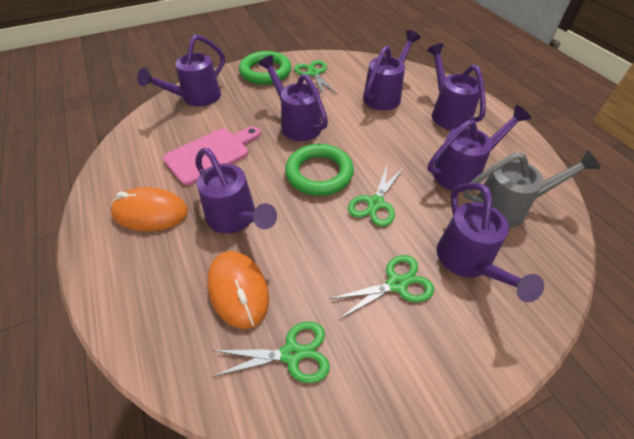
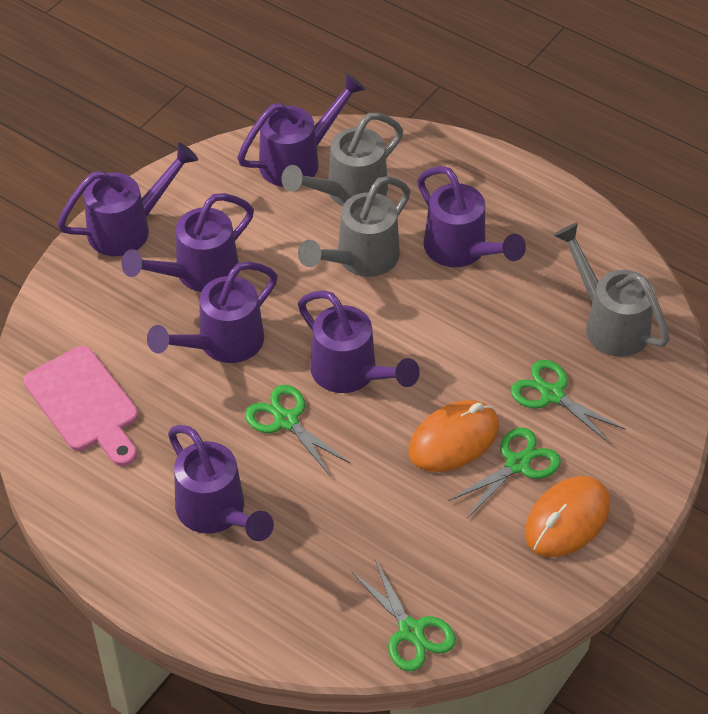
green ring: 2 -> 0
grey watering can: 1 -> 3

